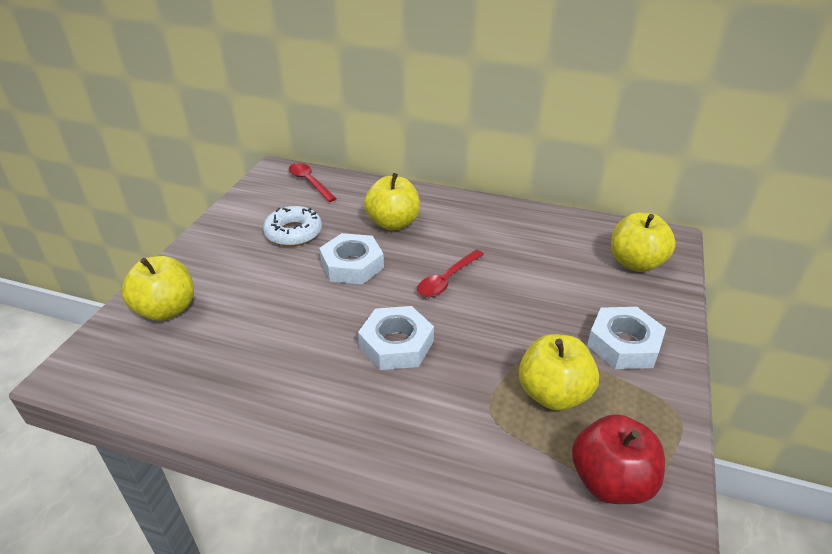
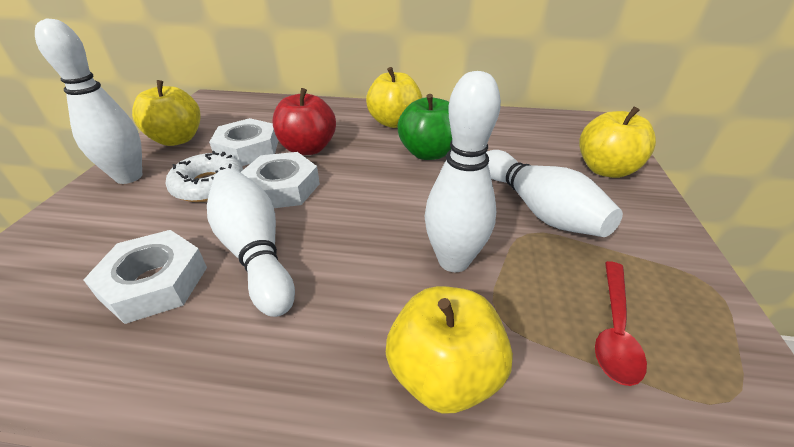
green apple: 0 -> 1
red spoon: 2 -> 1
white bowling pin: 0 -> 4

